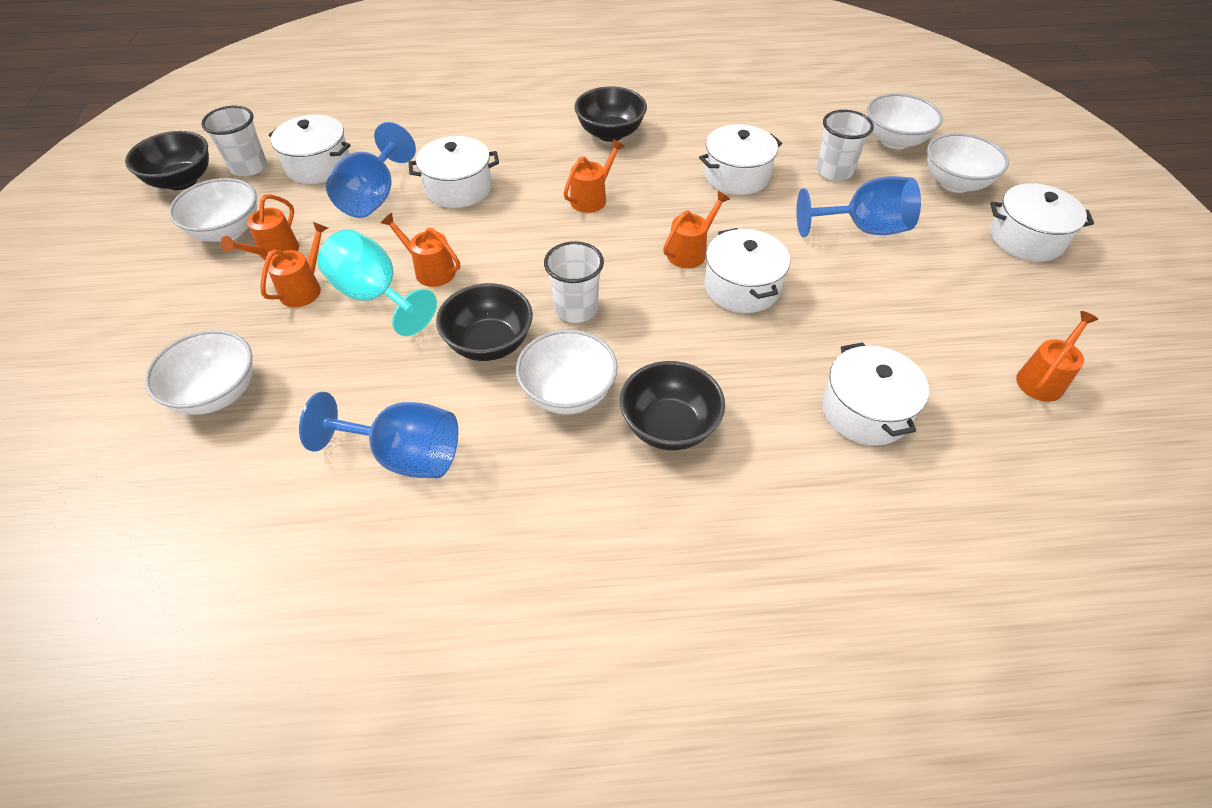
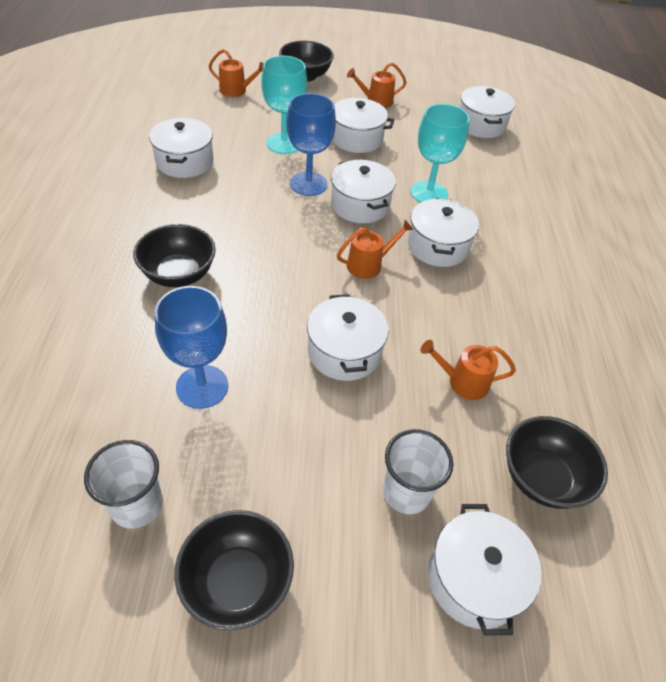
blue goblet: 3 -> 2
orange watering can: 6 -> 4
turquoise goblet: 1 -> 2
white bowl: 5 -> 0
white cup: 3 -> 2
white pot: 6 -> 7

